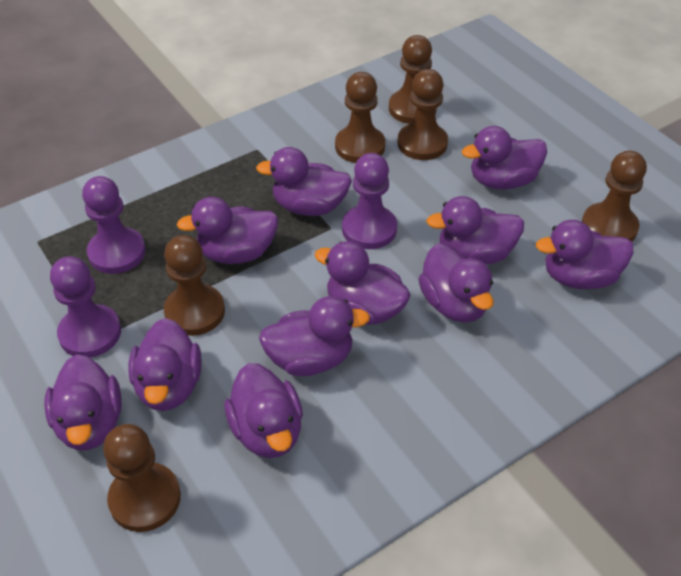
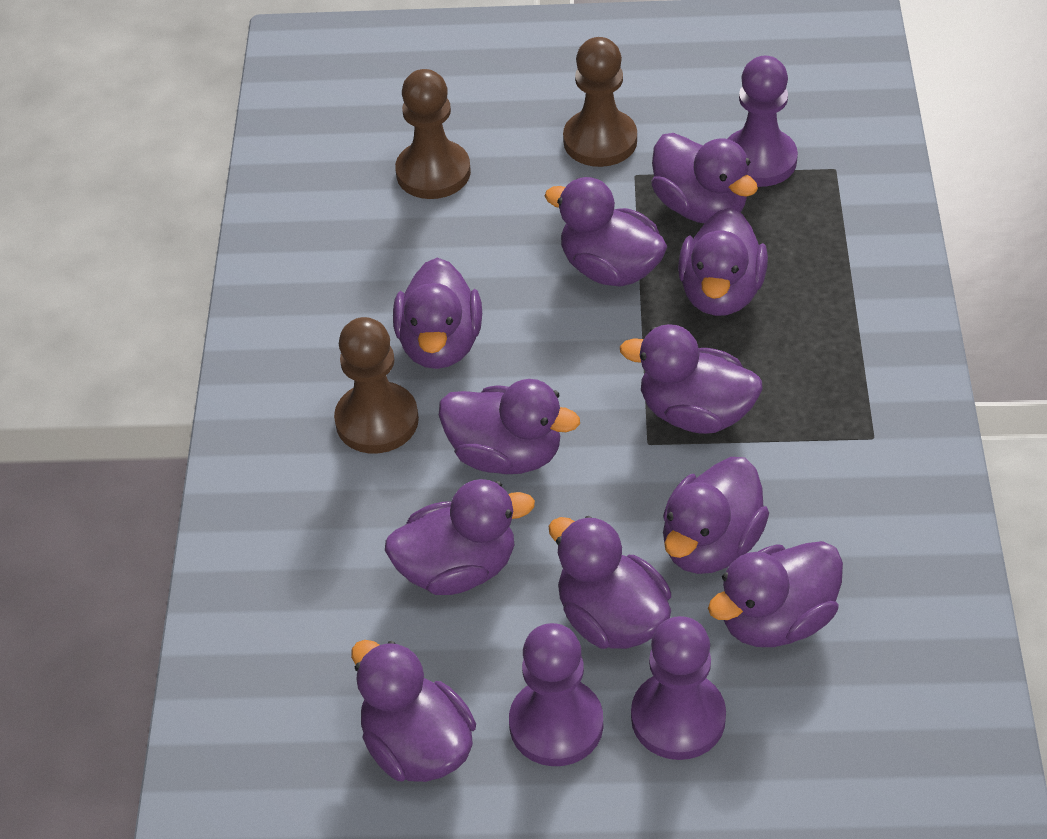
brown pawn: 6 -> 3

